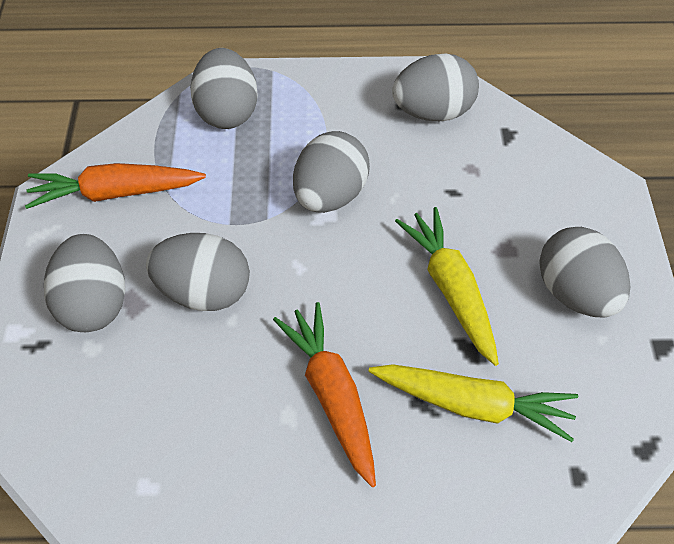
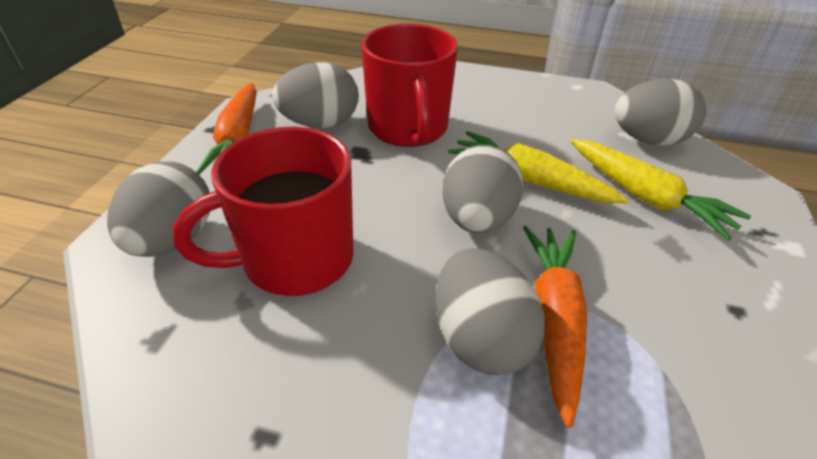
grey egg: 6 -> 5
red mug: 0 -> 2

